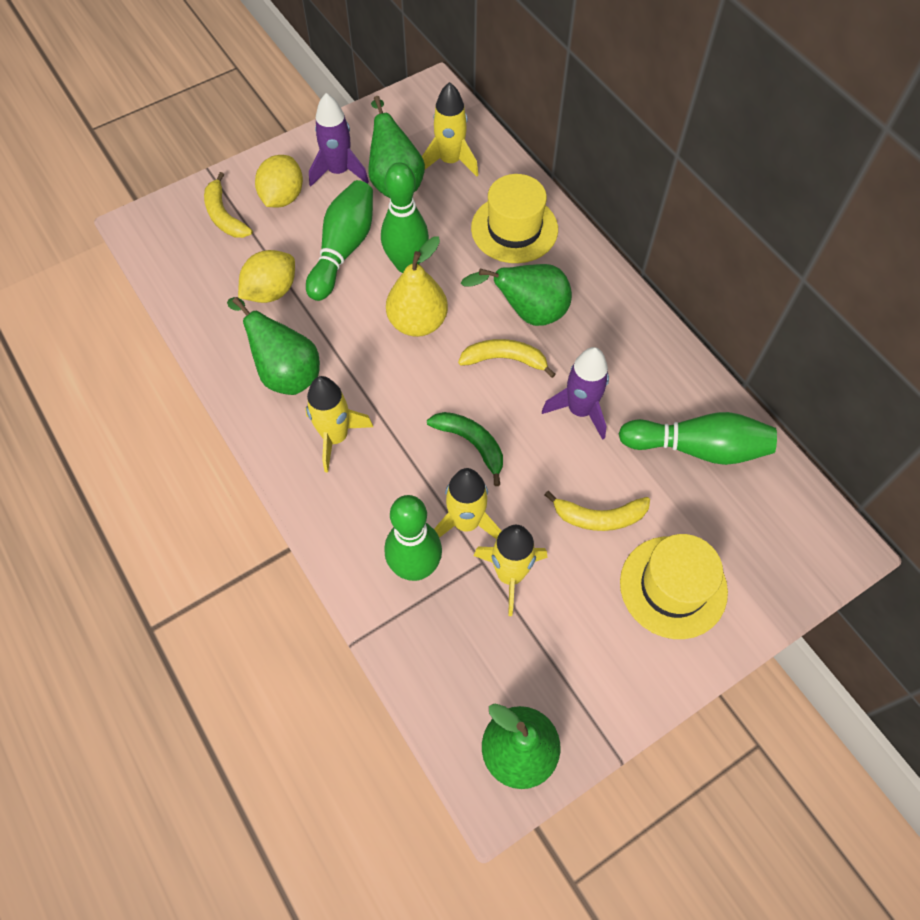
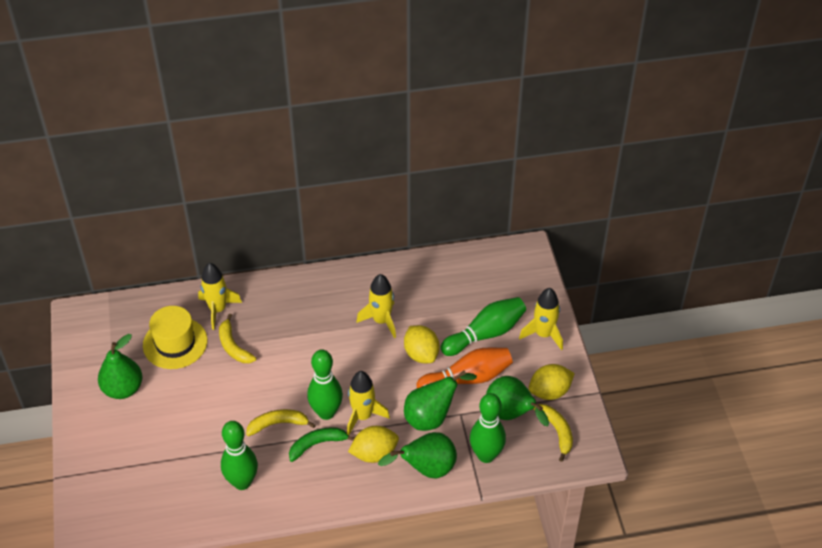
orange bowling pin: 0 -> 1
purple rocket: 2 -> 0
yellow hat: 2 -> 1
yellow lemon: 2 -> 3
yellow pear: 1 -> 0

